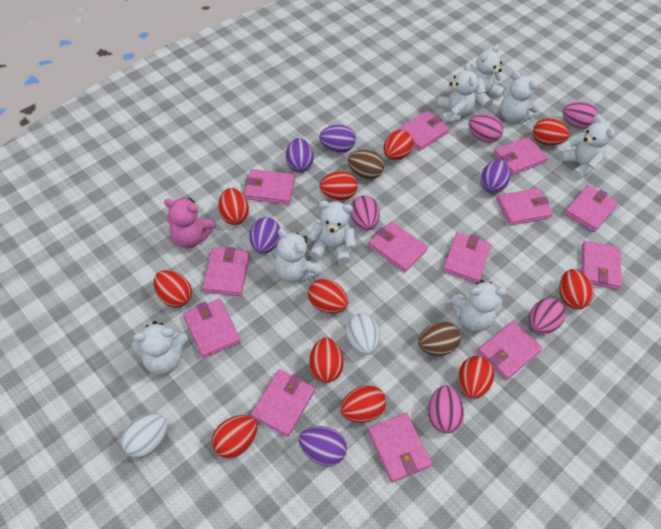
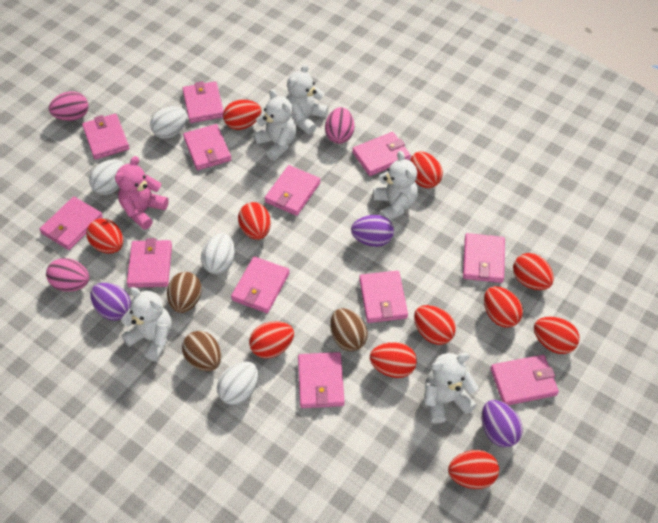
brown egg: 2 -> 3
pink egg: 5 -> 3
pink wallet: 13 -> 12
purple egg: 5 -> 3
white egg: 2 -> 4
white teddy bear: 8 -> 5

